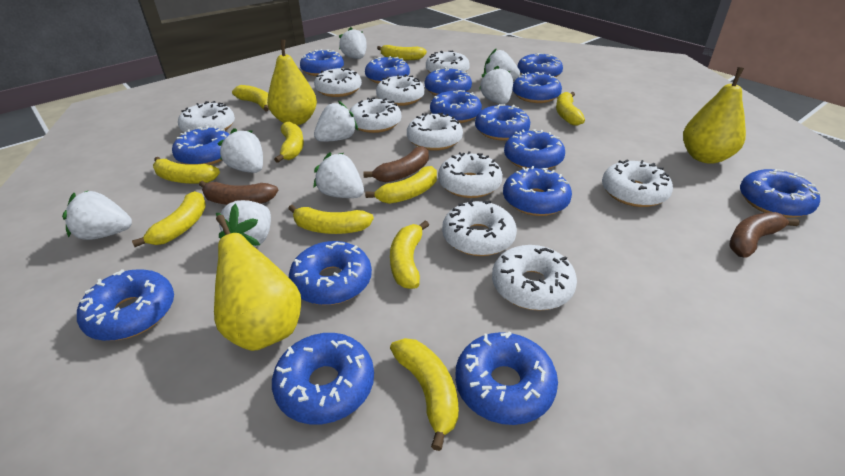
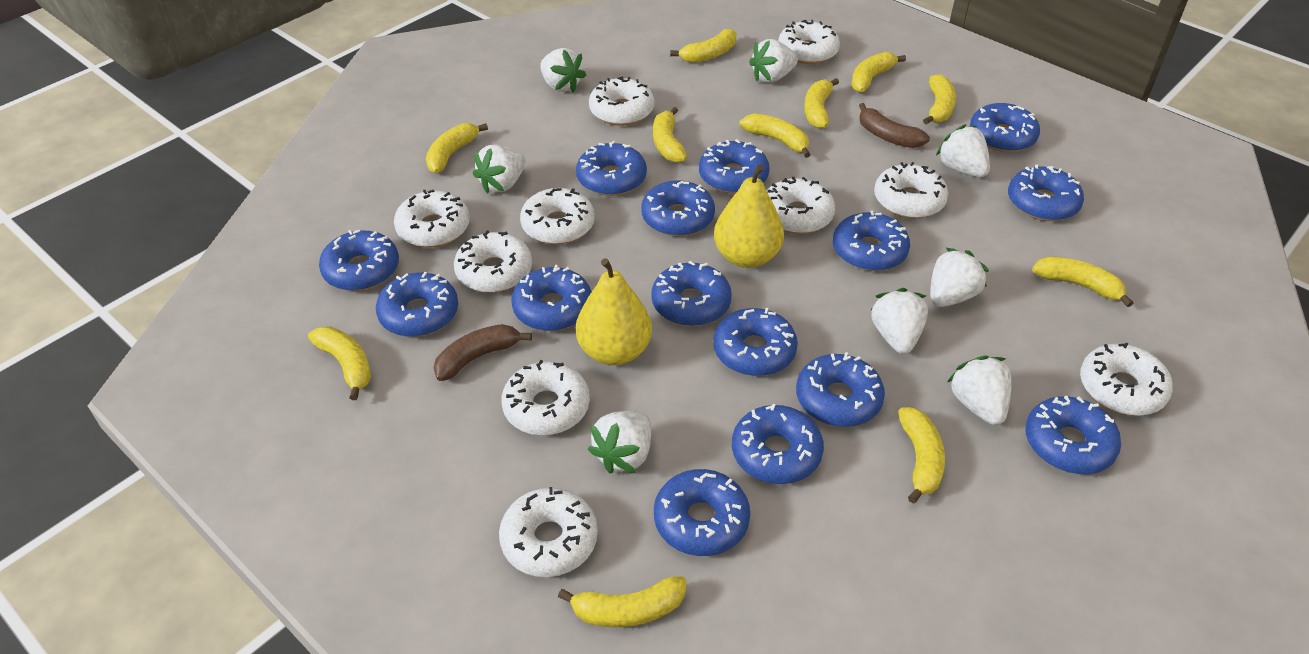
brown banana: 3 -> 2
yellow banana: 10 -> 11
yellow pear: 3 -> 2

